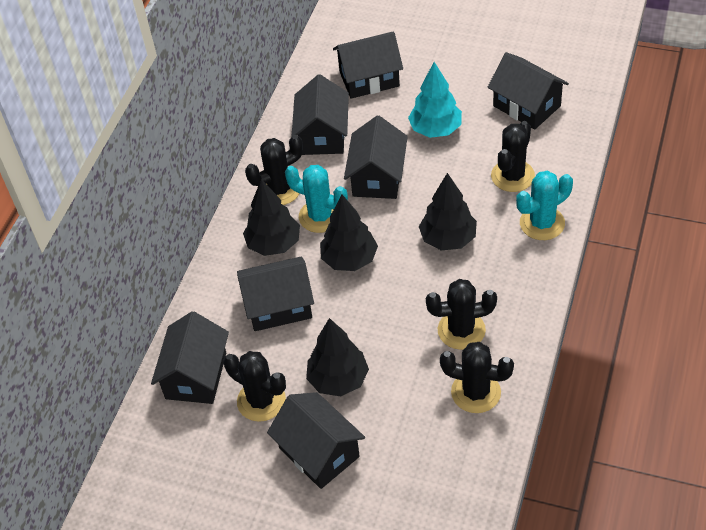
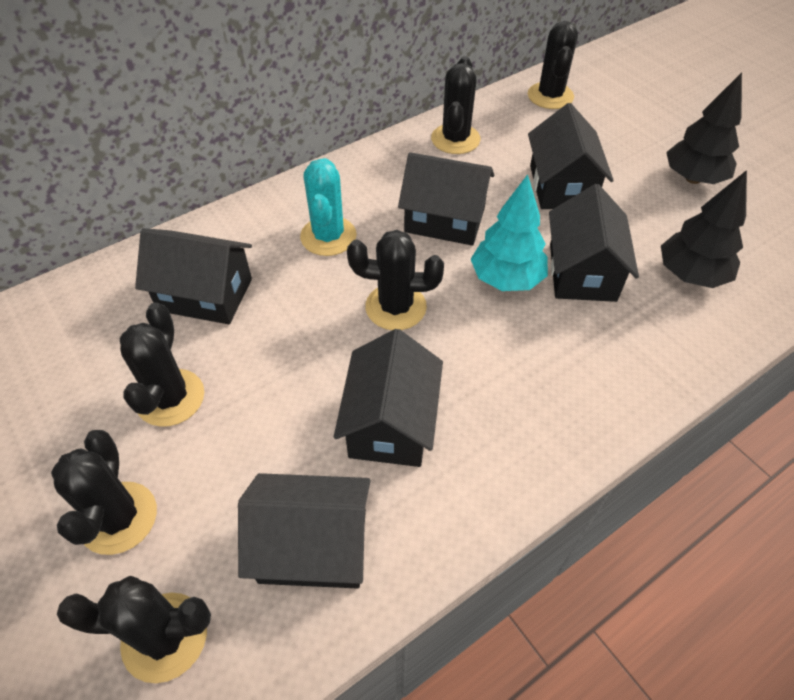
black cactus: 5 -> 6
black house: 7 -> 6
black tree: 4 -> 2
turquoise cactus: 2 -> 1

